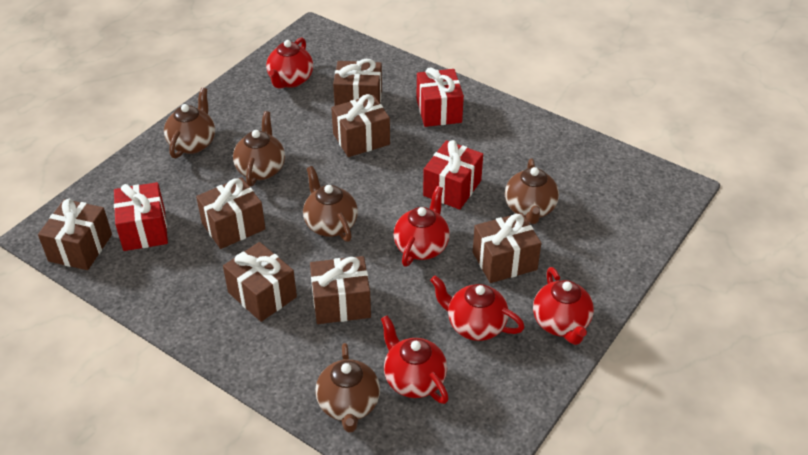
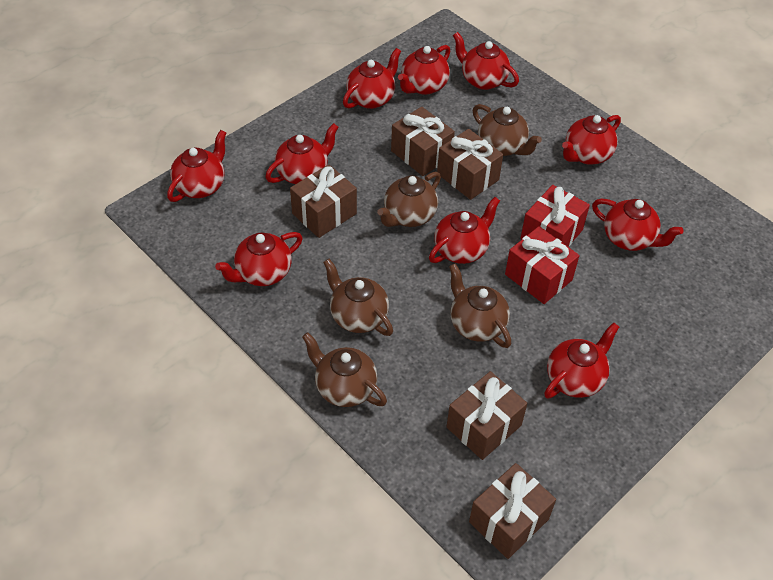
brown gift: 7 -> 5
red gift: 3 -> 2
red teapot: 5 -> 10

